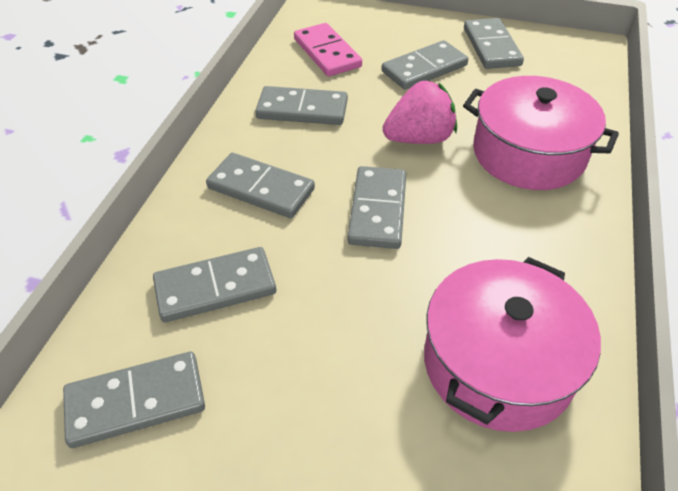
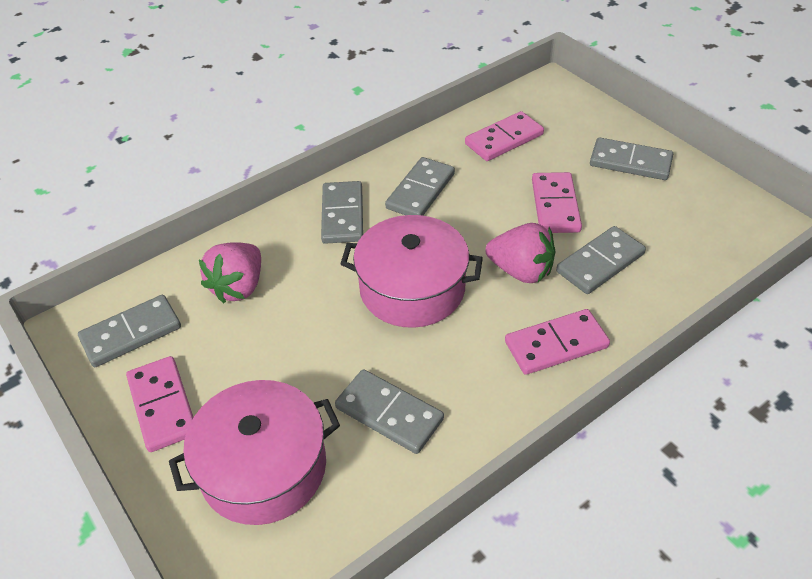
grey domino: 7 -> 6
pink domino: 1 -> 4
pink strawberry: 1 -> 2

